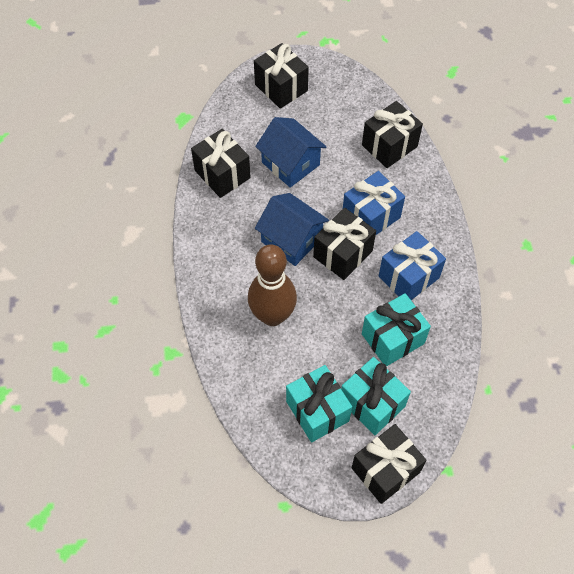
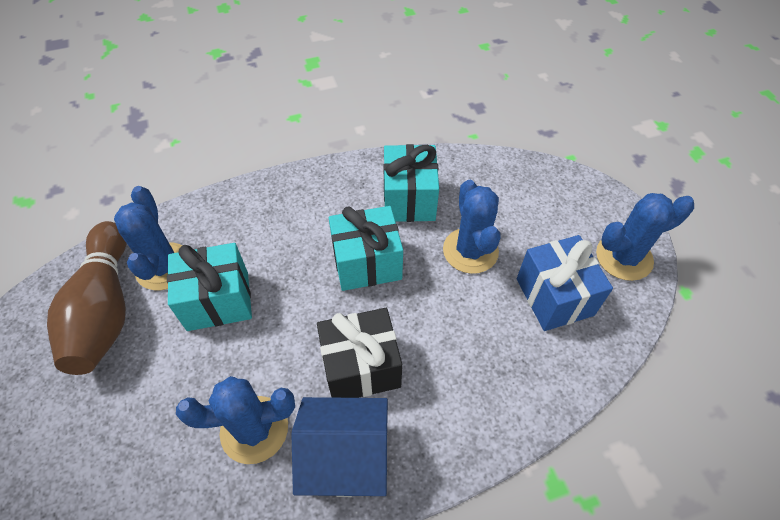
black gift: 5 -> 1
blue cactus: 0 -> 4
blue gift: 2 -> 1
blue house: 2 -> 1

